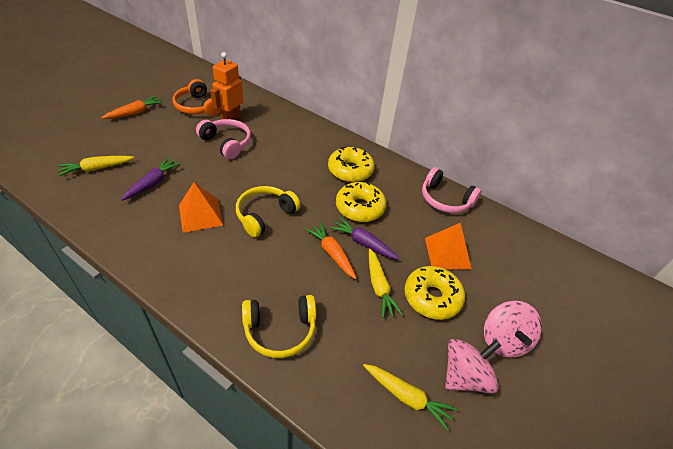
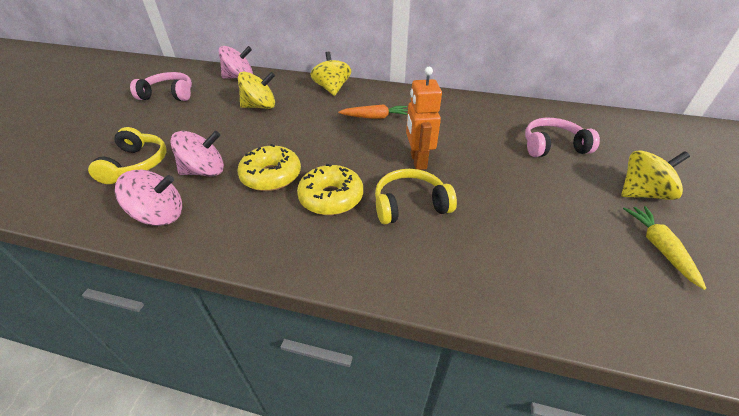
orange carrot: 2 -> 1
orange headphones: 1 -> 0
orange pyramid: 2 -> 0
pink spinning top: 2 -> 3
purple carrot: 2 -> 0
yellow carrot: 3 -> 1
yellow donut: 3 -> 2
yellow spinning top: 0 -> 3

